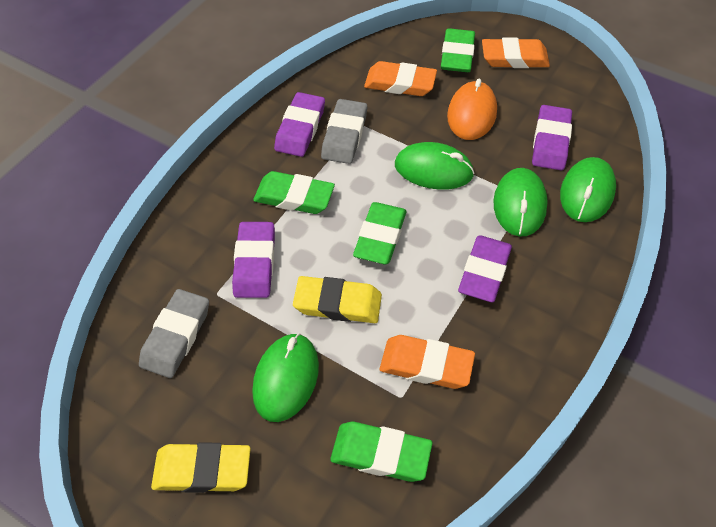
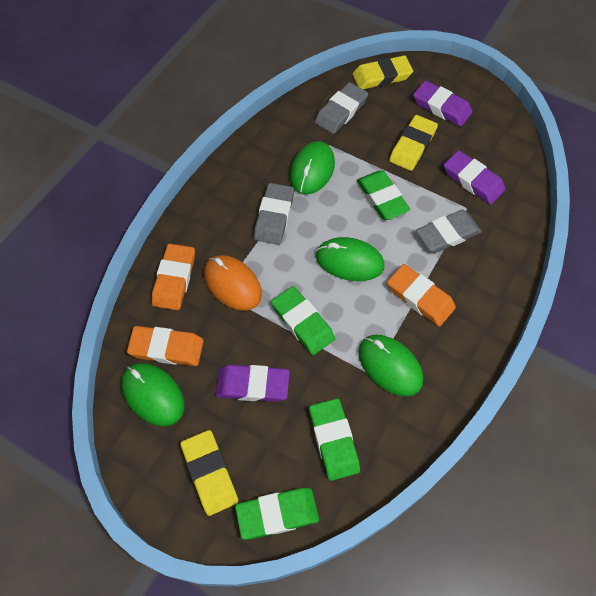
grey eraser: 2 -> 3
purple eraser: 4 -> 3
yellow eraser: 2 -> 3

